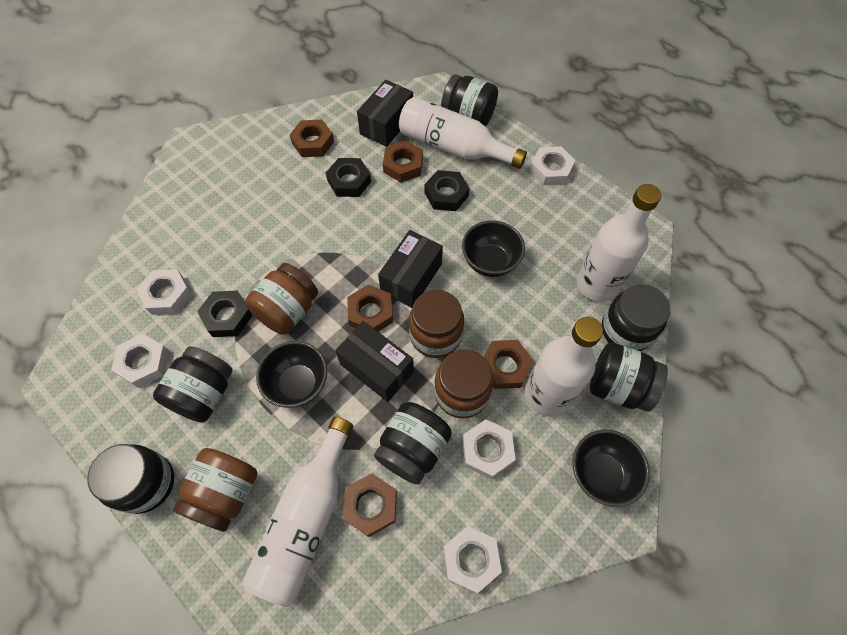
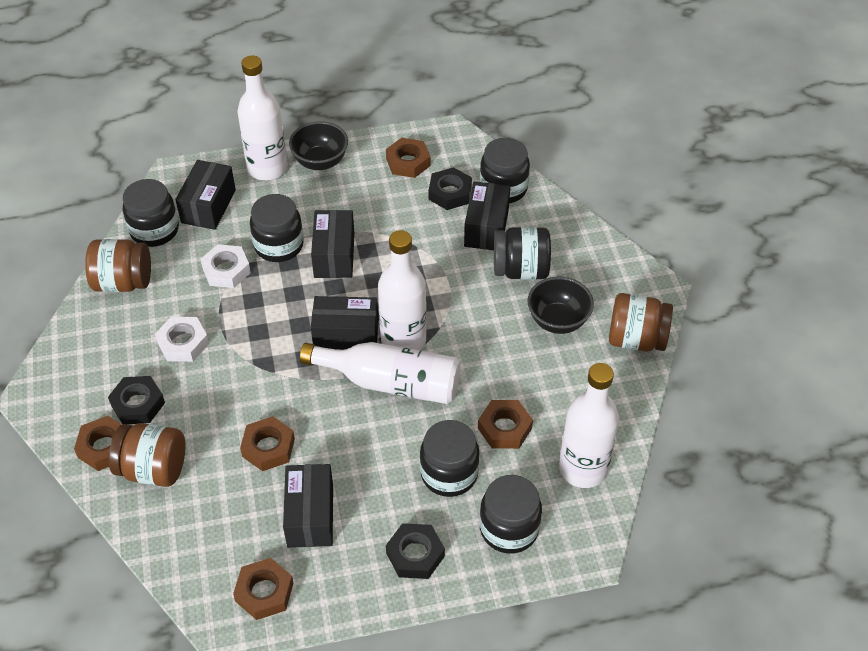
black bowl: 3 -> 2
black box: 3 -> 5
brown jar: 4 -> 3
white nut: 5 -> 2

